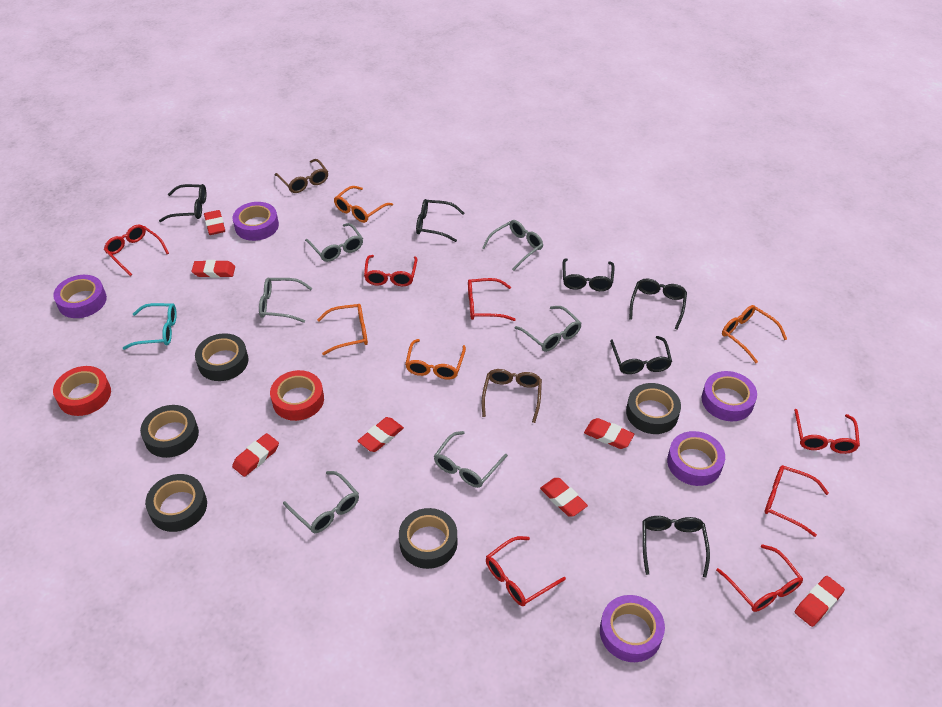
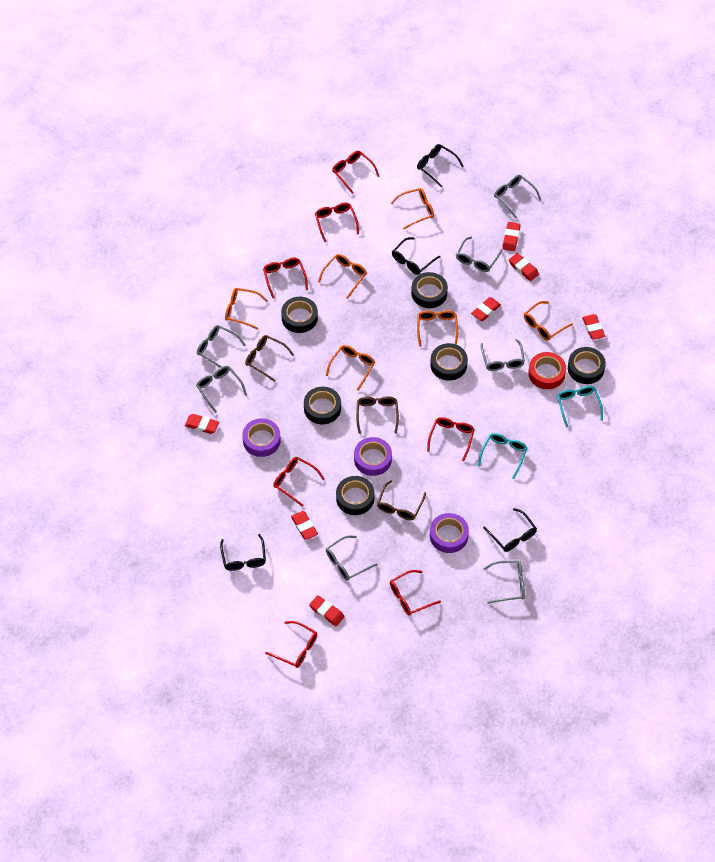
black glasses: 6 -> 4
black tape: 5 -> 6
brown glasses: 2 -> 3
grey glasses: 6 -> 7
orange glasses: 4 -> 6
purple tape: 5 -> 3
red tape: 2 -> 1
turquoise glasses: 1 -> 2

